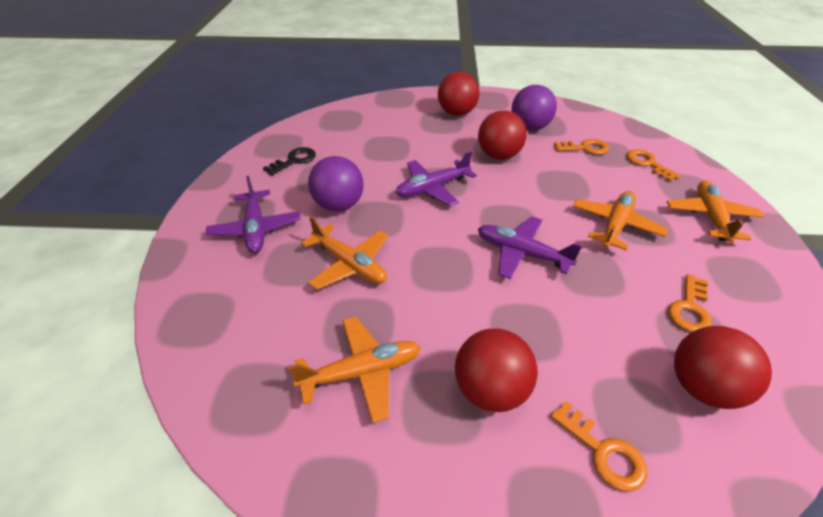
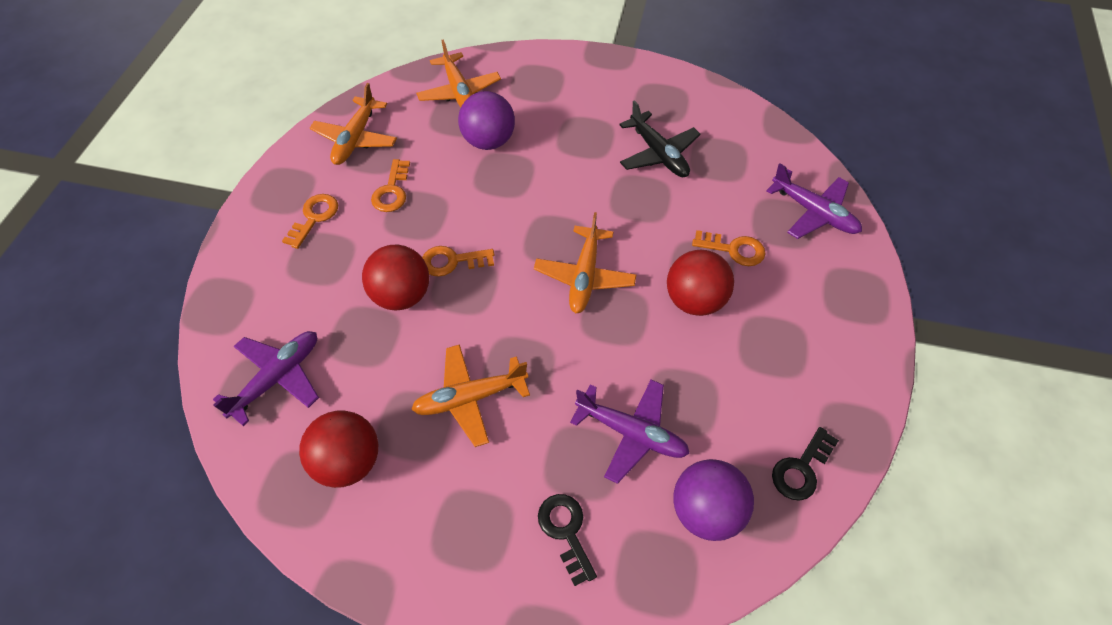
black key: 1 -> 2
black plane: 0 -> 1
red ball: 4 -> 3

